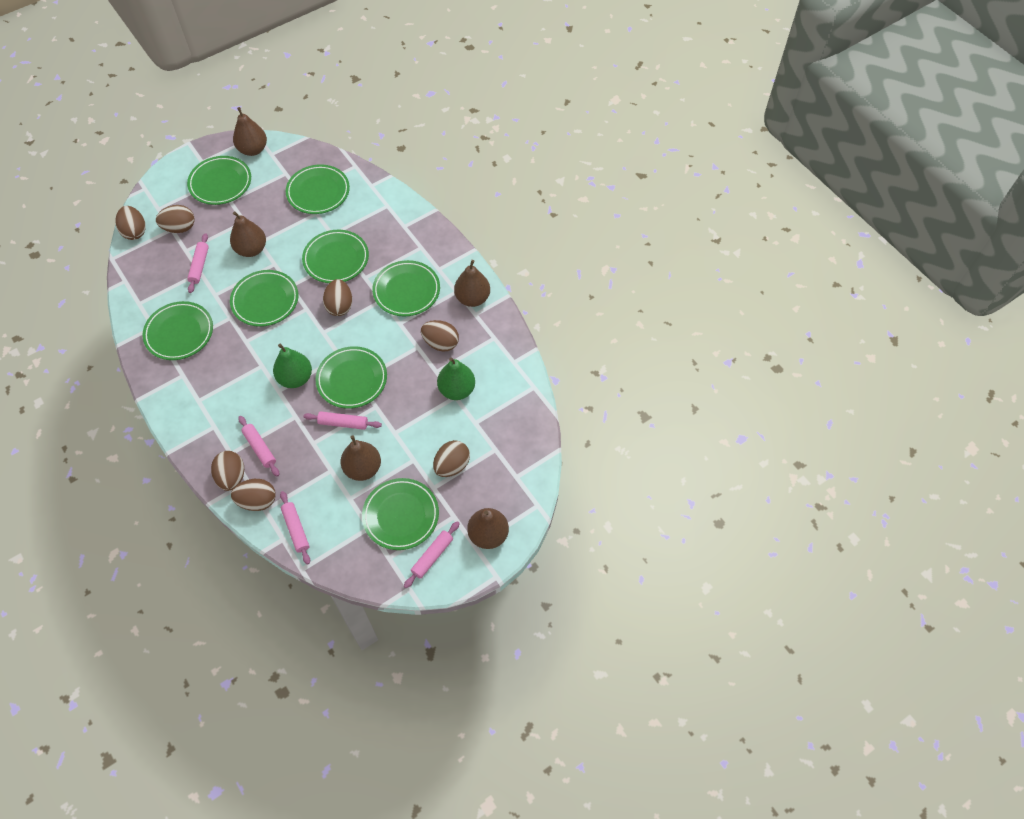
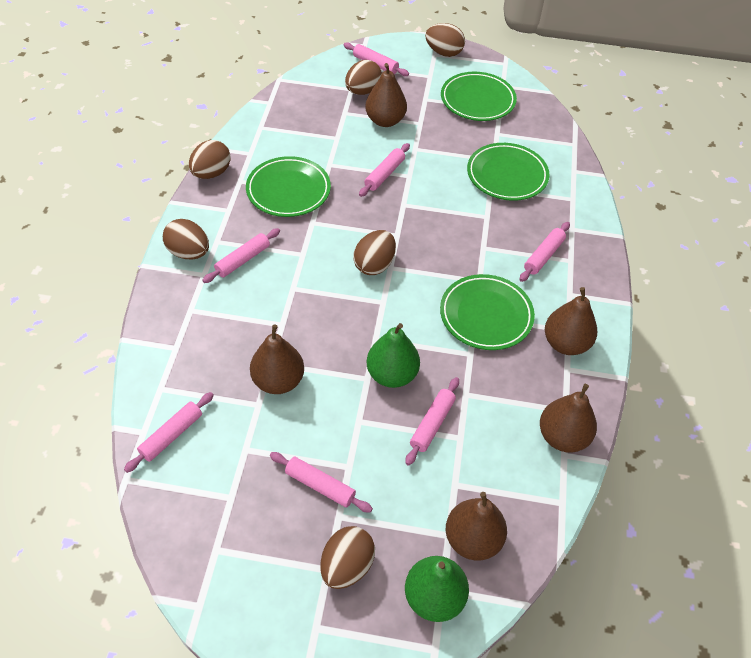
brown egg: 7 -> 6
green plate: 8 -> 4
pink rolling pin: 5 -> 7

